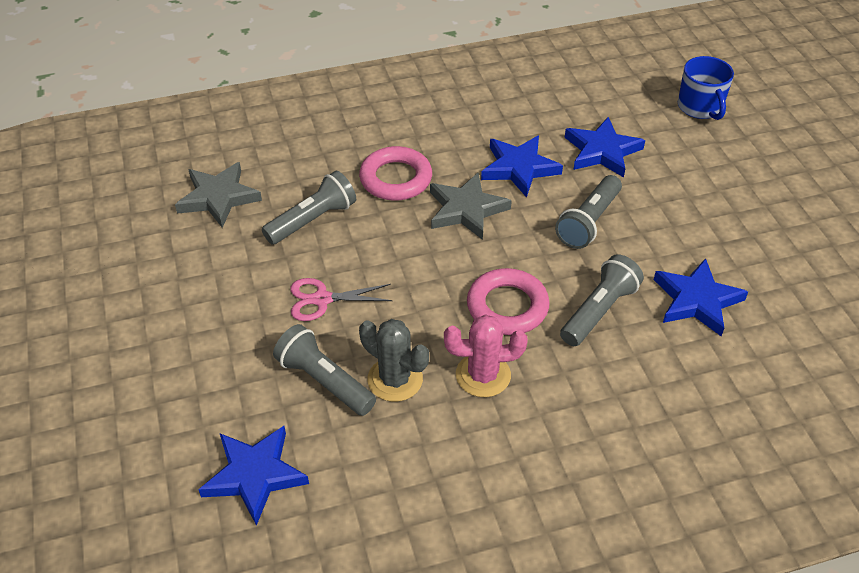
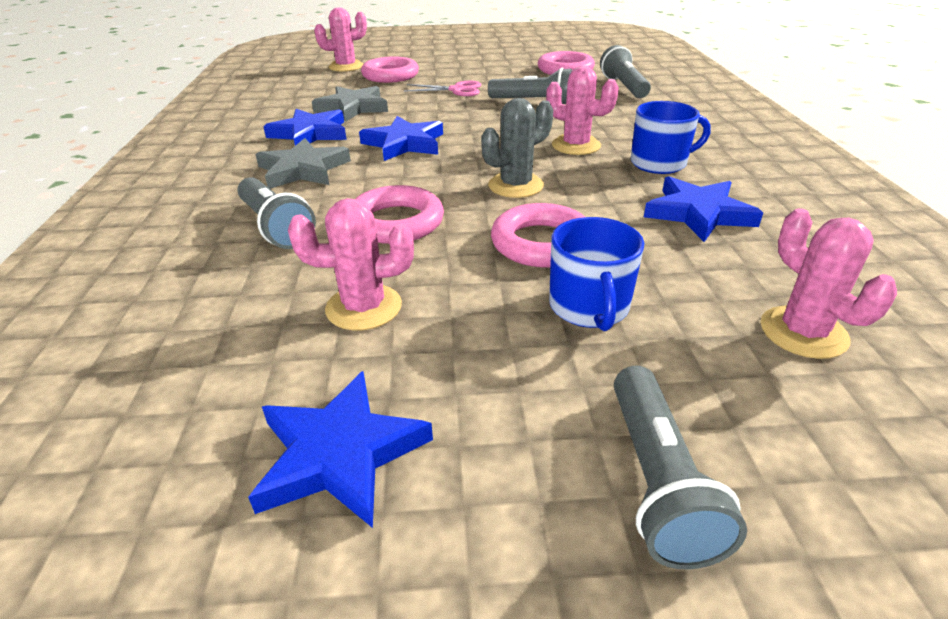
blue mug: 1 -> 2
pink cactus: 1 -> 4
pink ring: 2 -> 4

